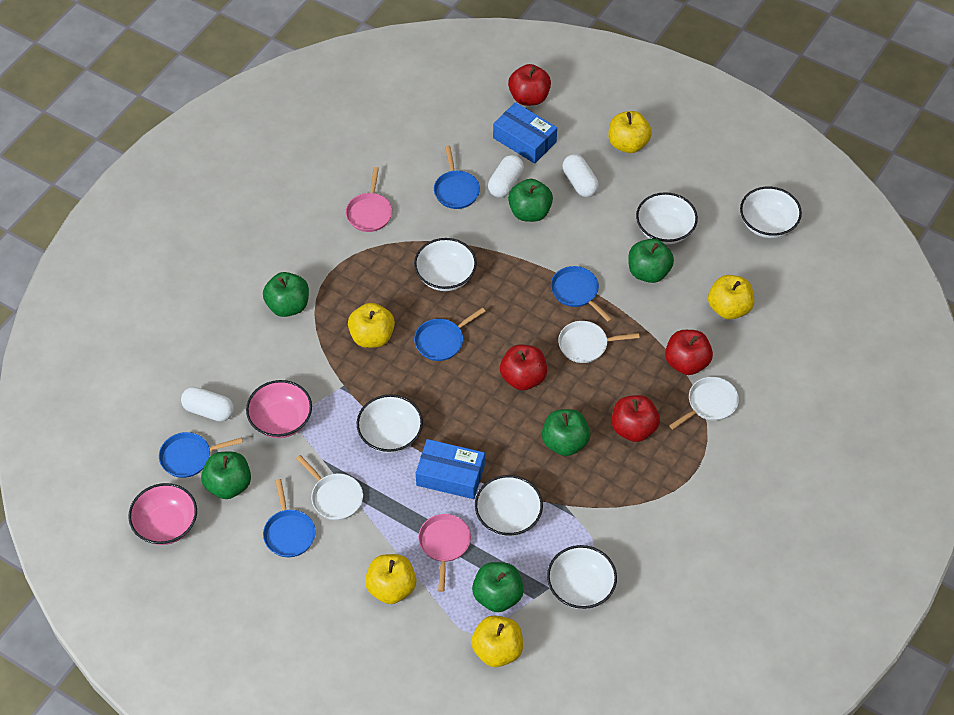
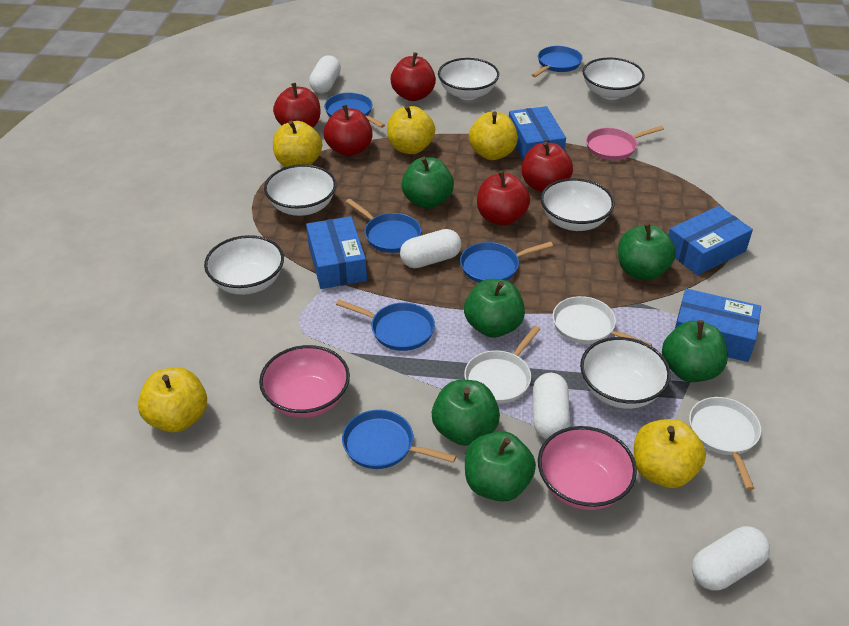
blue box: 2 -> 4
blue pan: 5 -> 6
pink pan: 2 -> 1
red apple: 4 -> 5
white capsule: 3 -> 4

